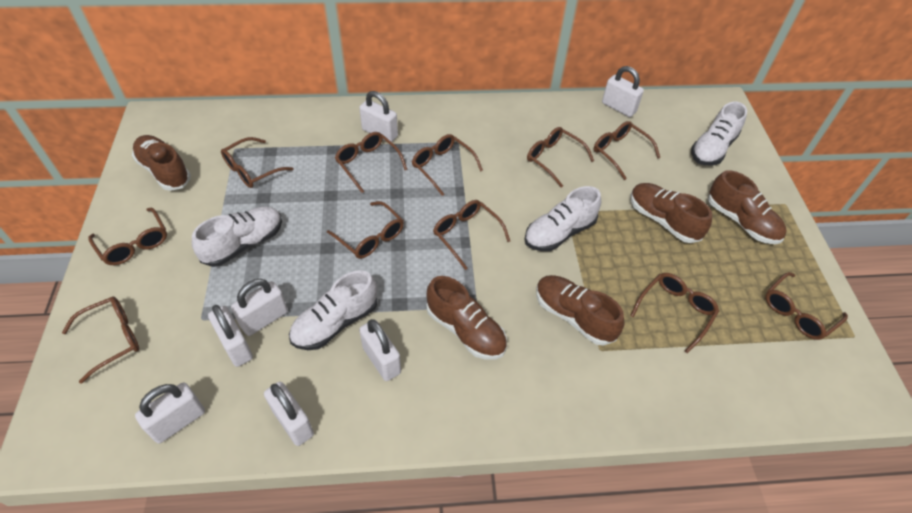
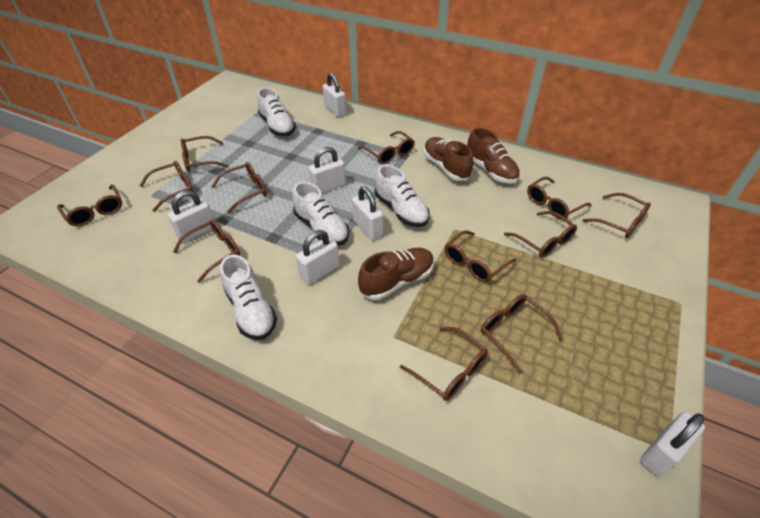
brown glasses: 11 -> 12
brown shoe: 5 -> 3
white padlock: 7 -> 6

